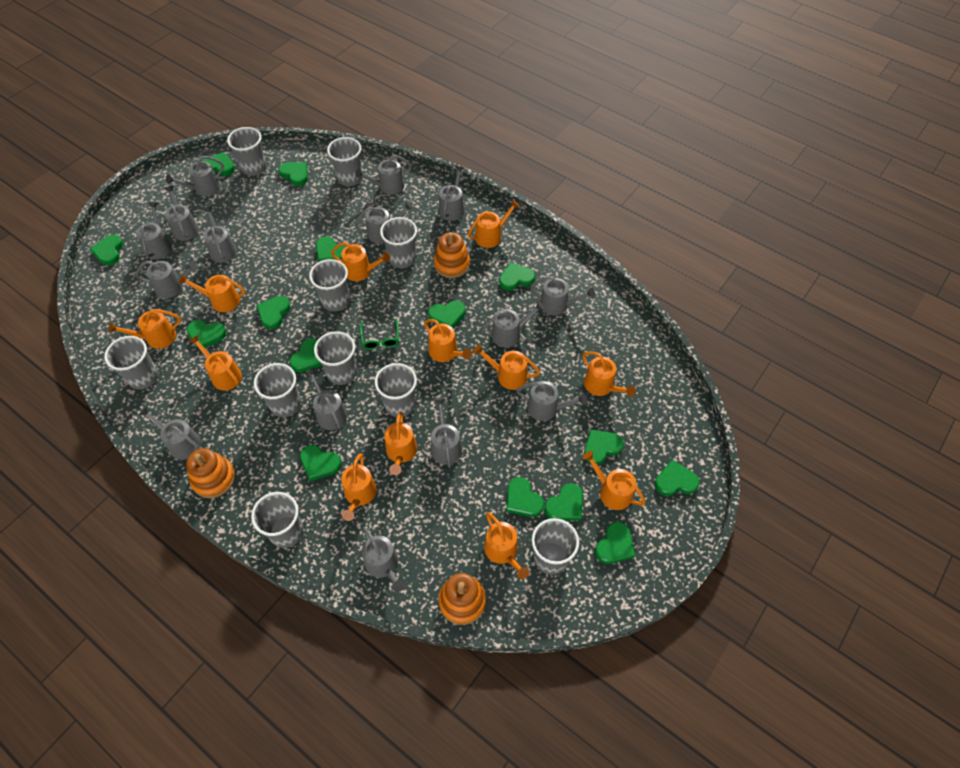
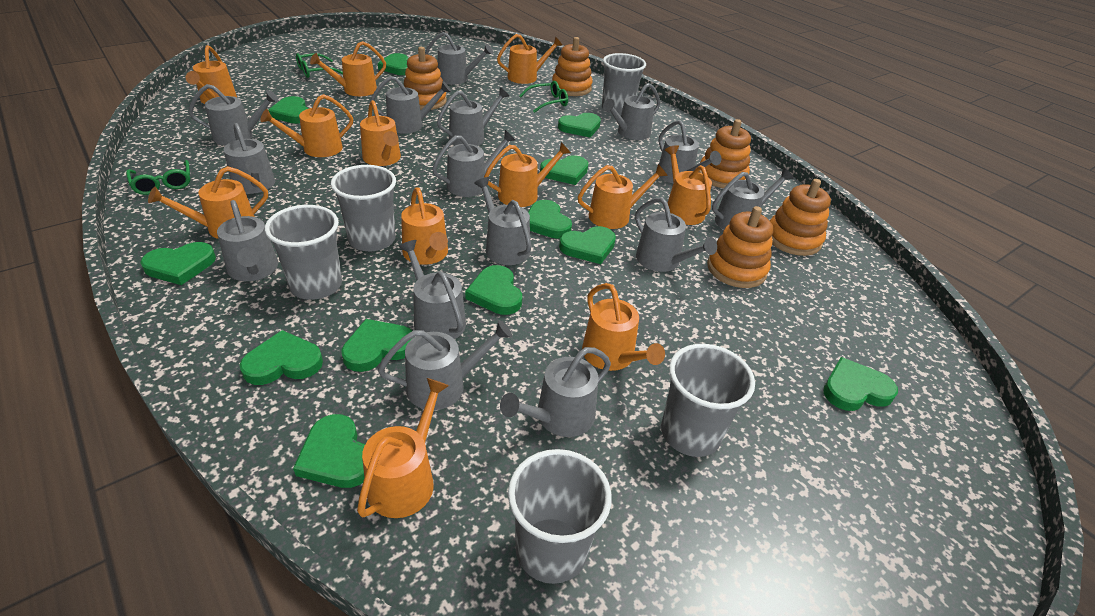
green glasses: 1 -> 3
green heart: 15 -> 12
grey cup: 10 -> 5
orange stacking toy: 3 -> 5

